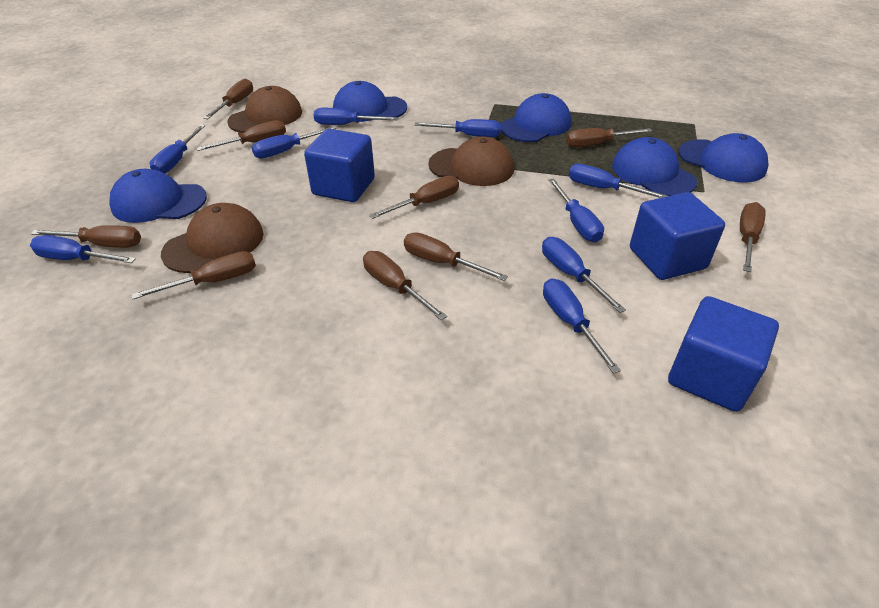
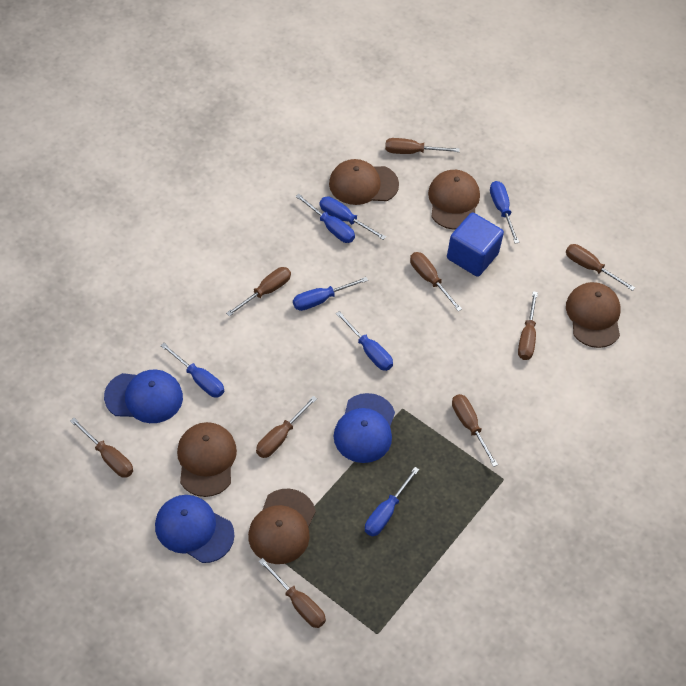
blue cap: 5 -> 3
blue cube: 3 -> 1
blue screwdriver: 9 -> 7
brown cap: 3 -> 5

